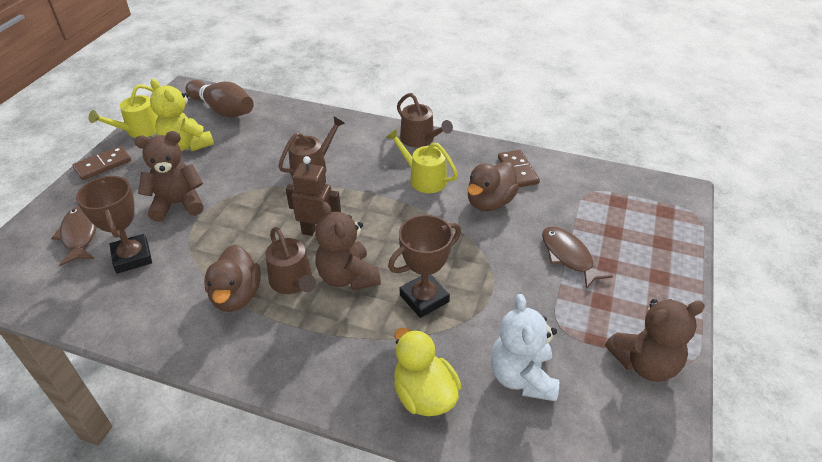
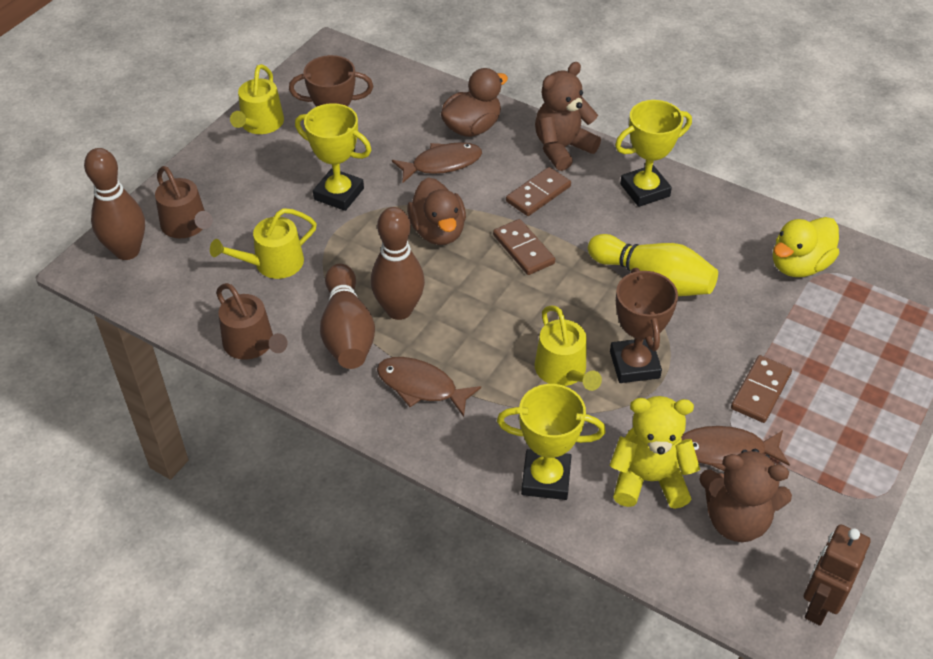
brown bowling pin: 1 -> 3
brown domino: 2 -> 3
brown fish: 2 -> 3
brown teddy bear: 3 -> 2
brown watering can: 3 -> 2
white teddy bear: 1 -> 0
yellow bowling pin: 0 -> 1
yellow trophy: 0 -> 3
yellow watering can: 2 -> 3

